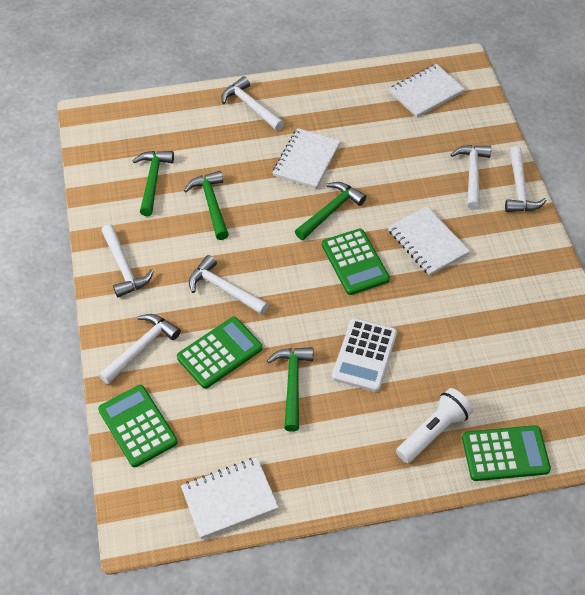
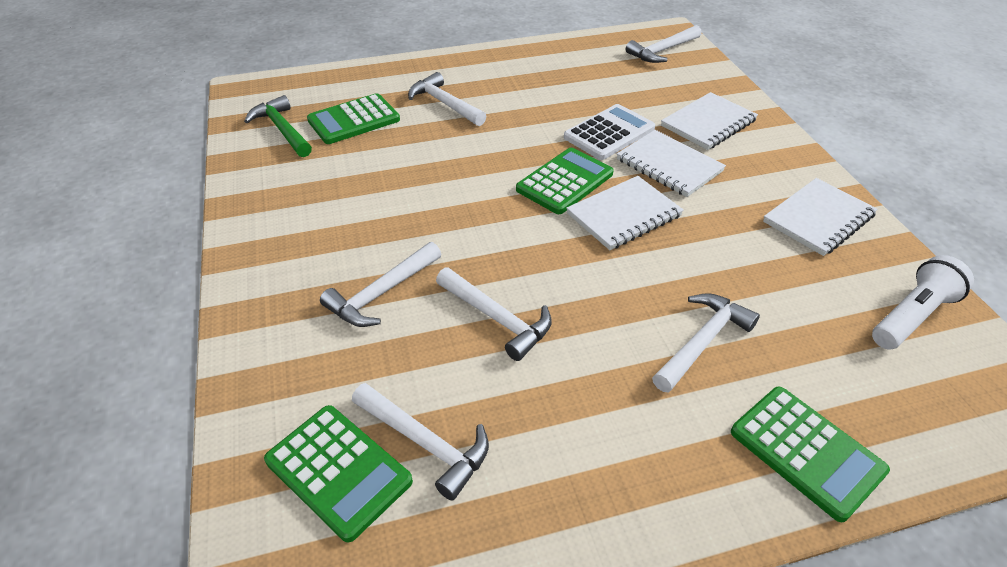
green hammer: 4 -> 1

